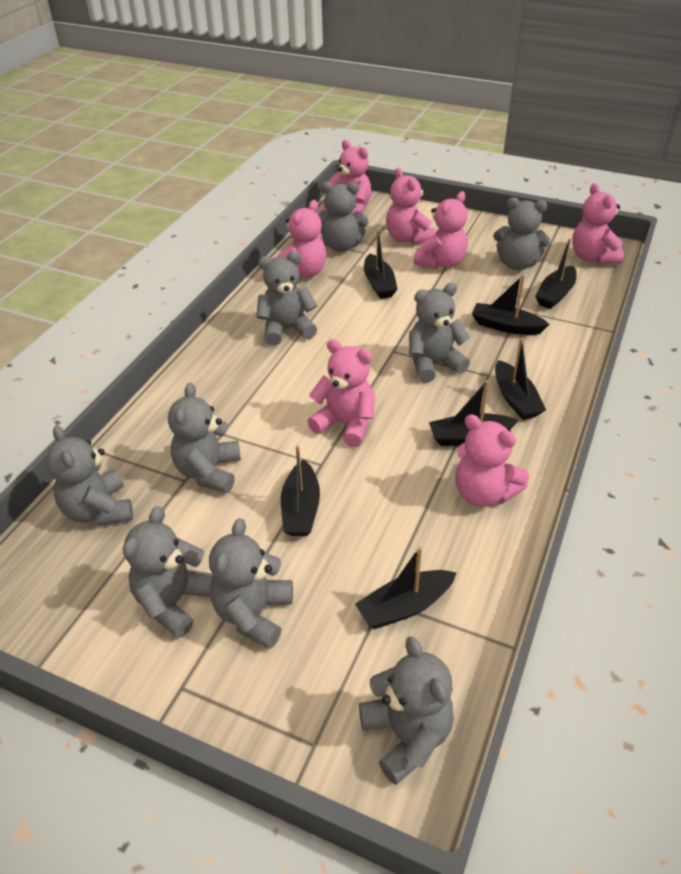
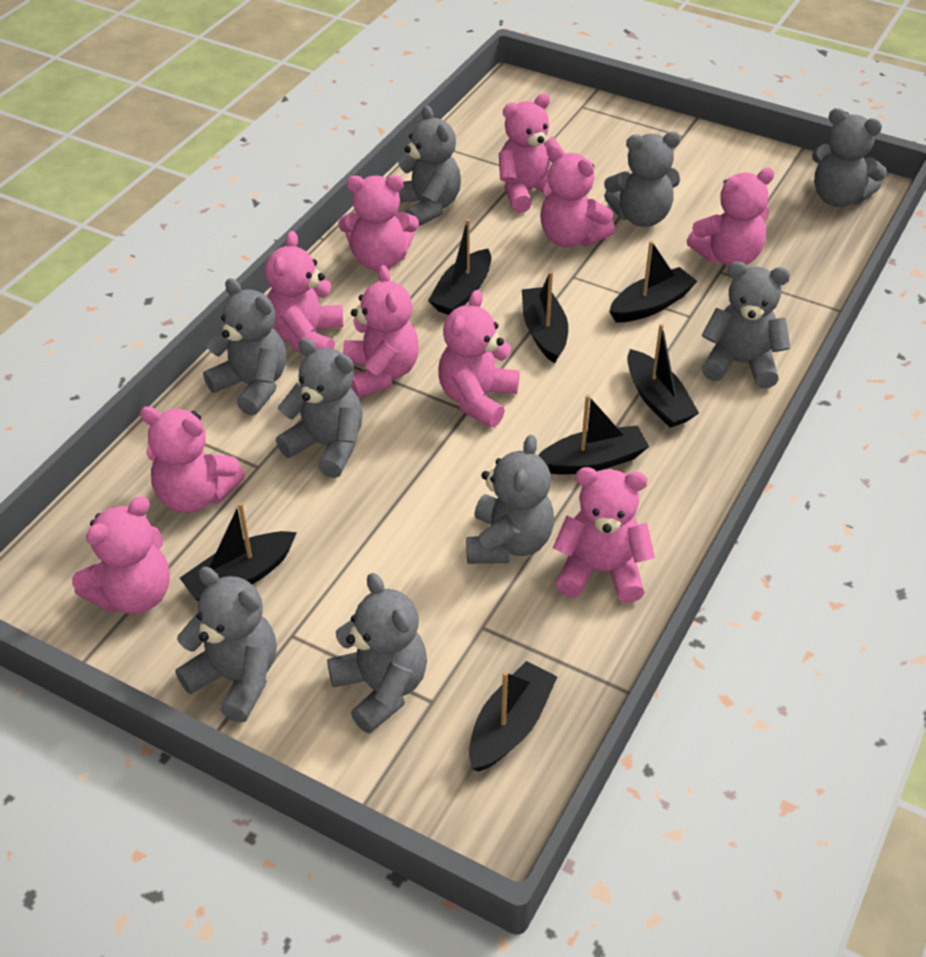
pink teddy bear: 7 -> 10

